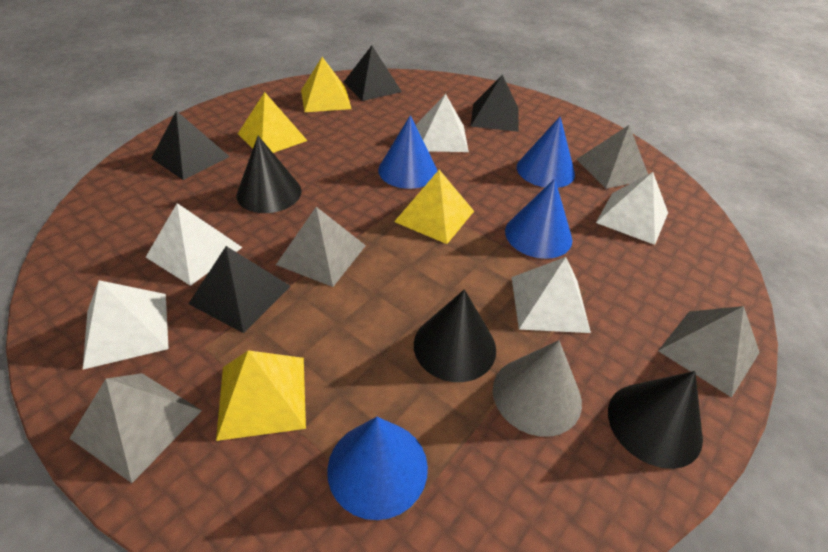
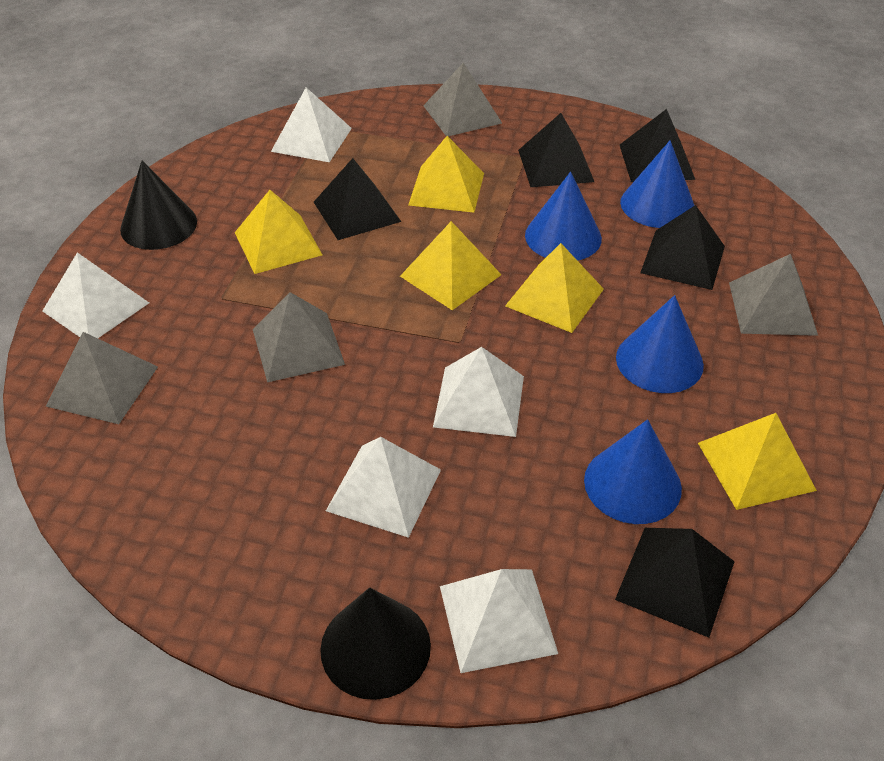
black cone: 3 -> 2
black pyramid: 4 -> 5
grey cone: 1 -> 0
yellow pyramid: 4 -> 5

